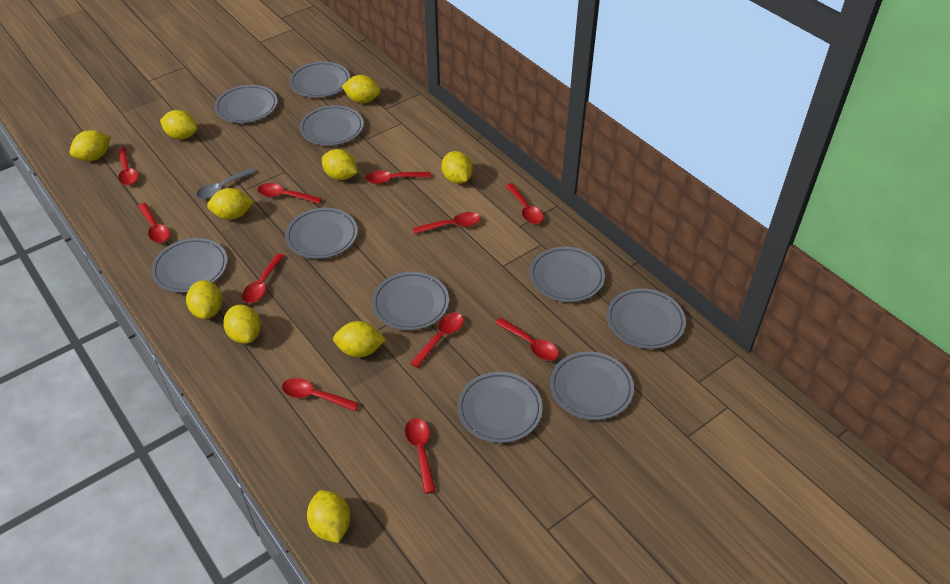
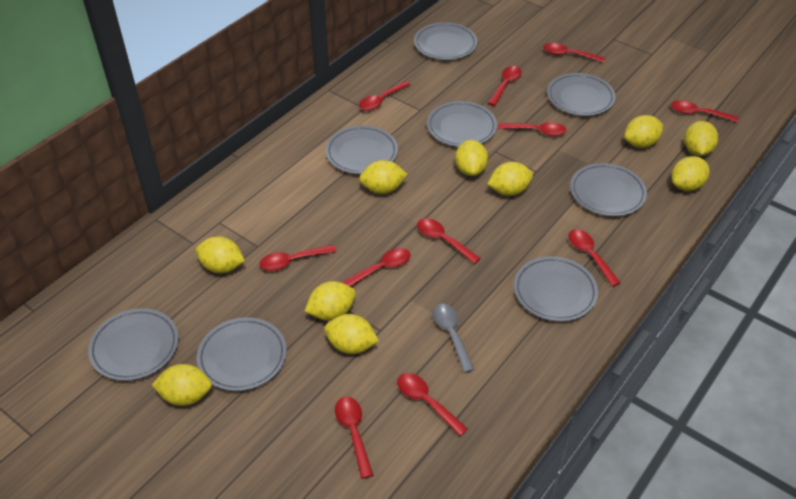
grey plate: 10 -> 8

